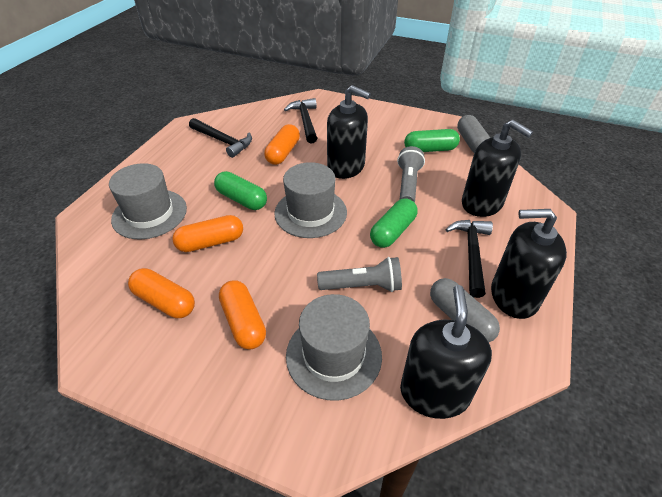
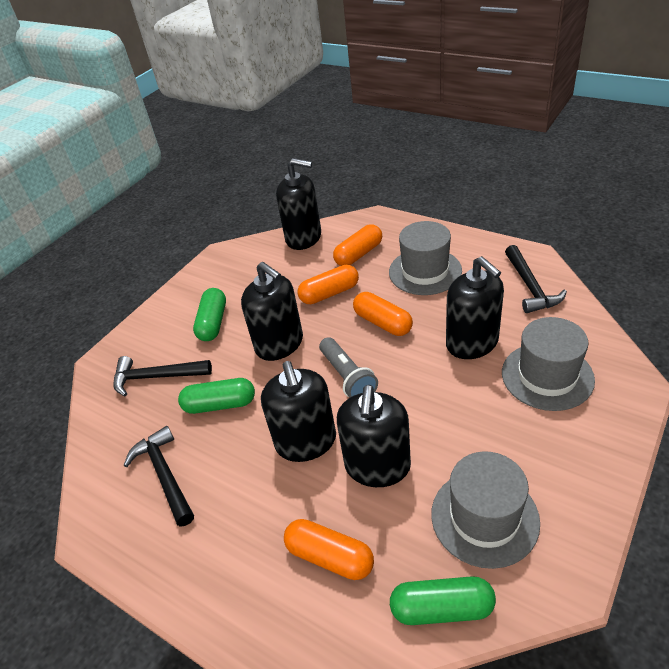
black soap dispenser: 4 -> 5
grey capsule: 2 -> 0
grey flashlight: 2 -> 1

